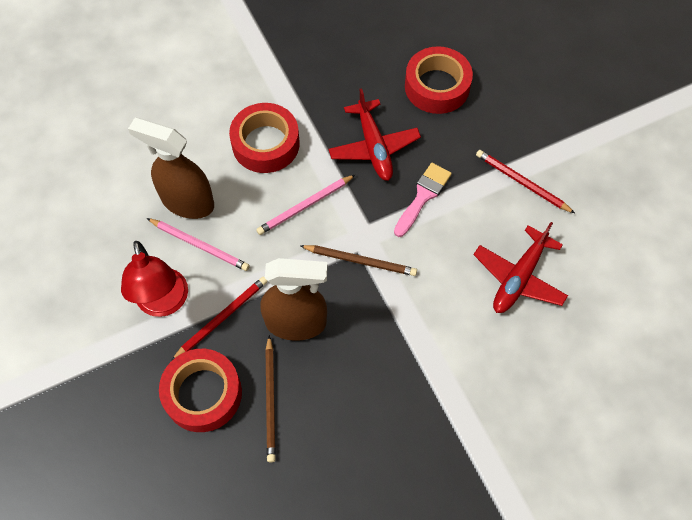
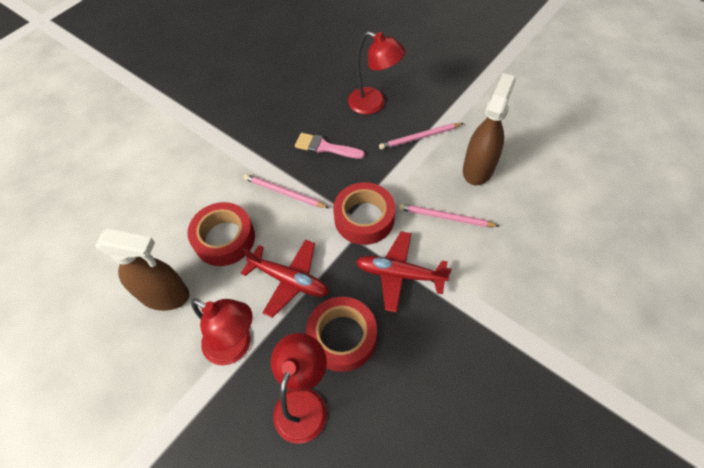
brown pencil: 2 -> 0
pink pencil: 2 -> 3
red lamp: 1 -> 3
red pencil: 2 -> 0

